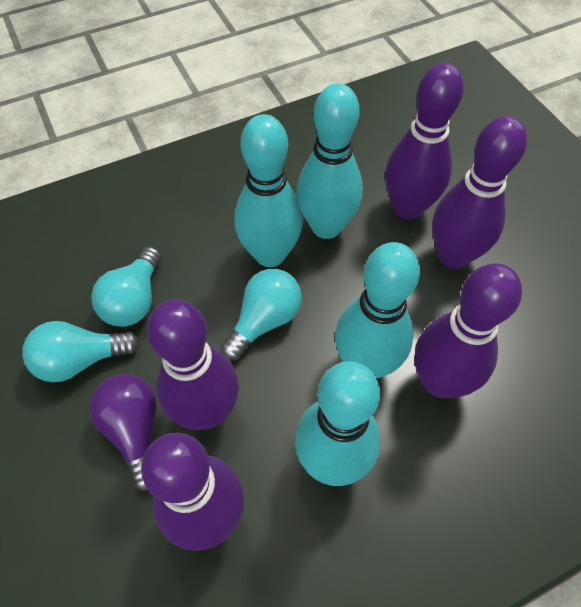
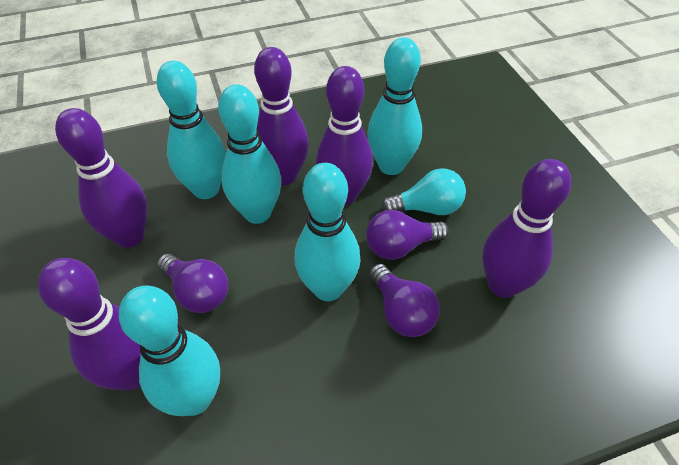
purple light bulb: 1 -> 3
turquoise bowling pin: 4 -> 5
turquoise light bulb: 3 -> 1

